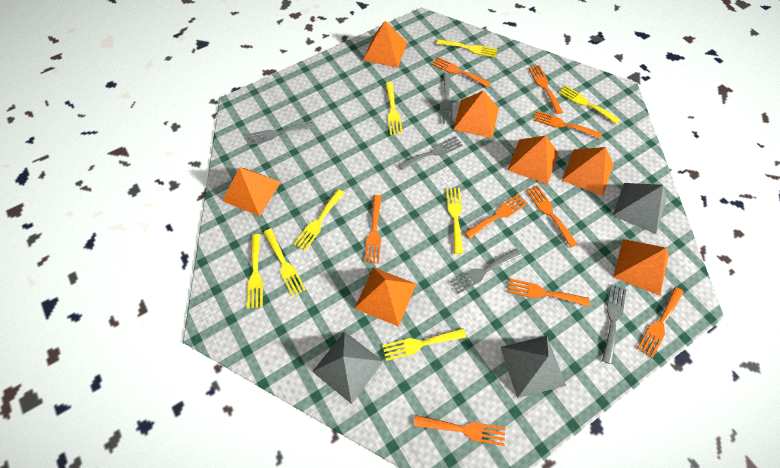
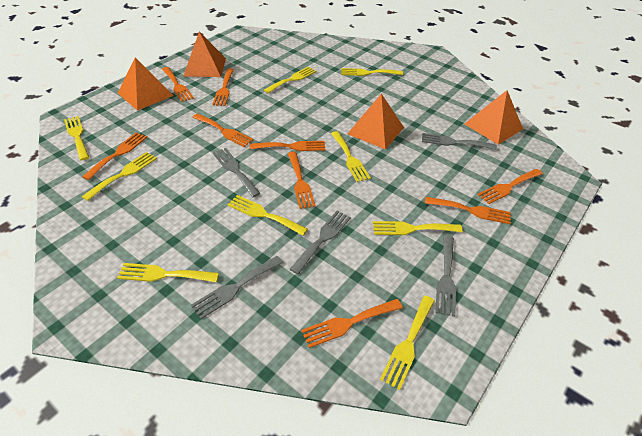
grey pyramid: 3 -> 0
orange pyramid: 7 -> 4
yellow fork: 8 -> 9

